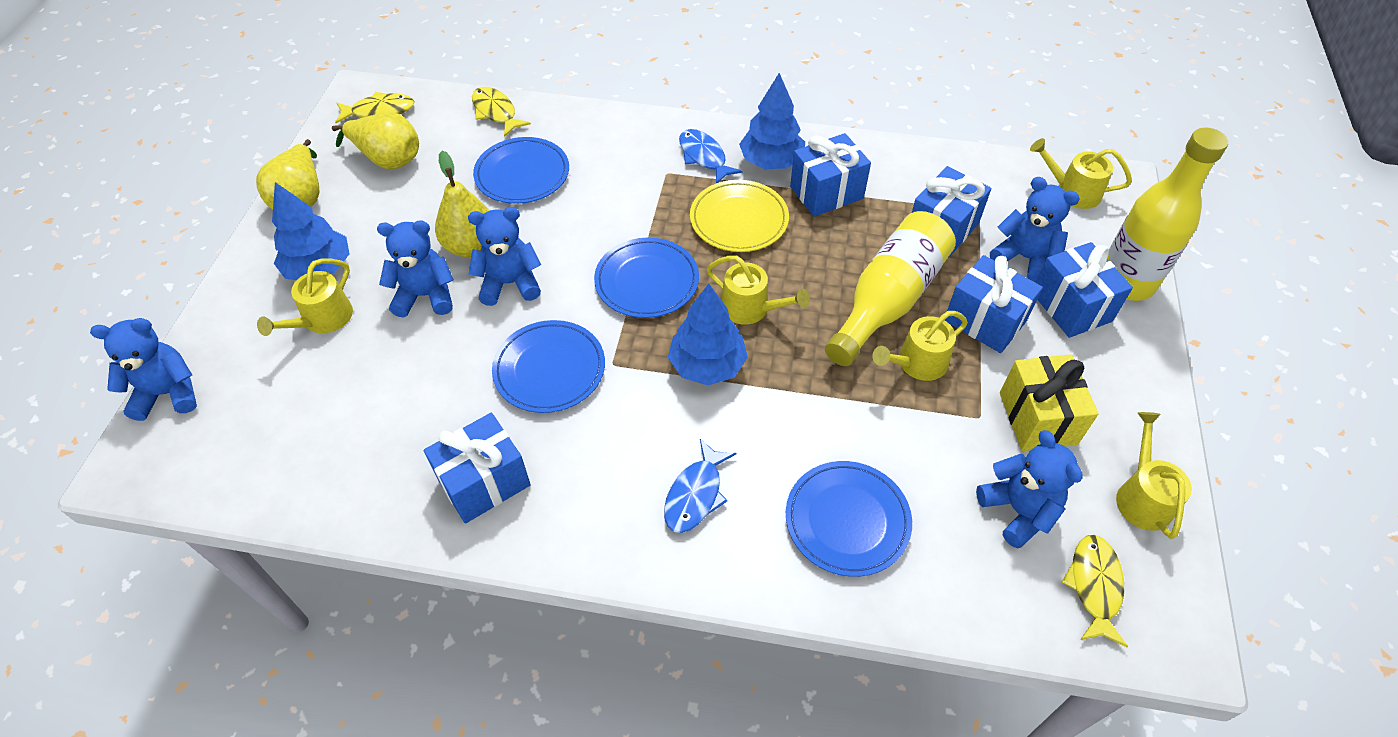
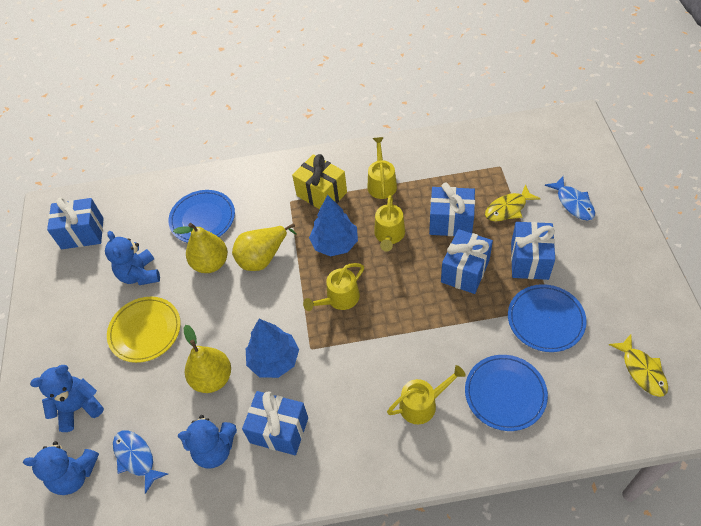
blue plate: 4 -> 3
blue teddy bear: 5 -> 4
blue tree: 3 -> 2
yellow bottle: 2 -> 0
yellow fish: 3 -> 2
yellow watering can: 5 -> 4

